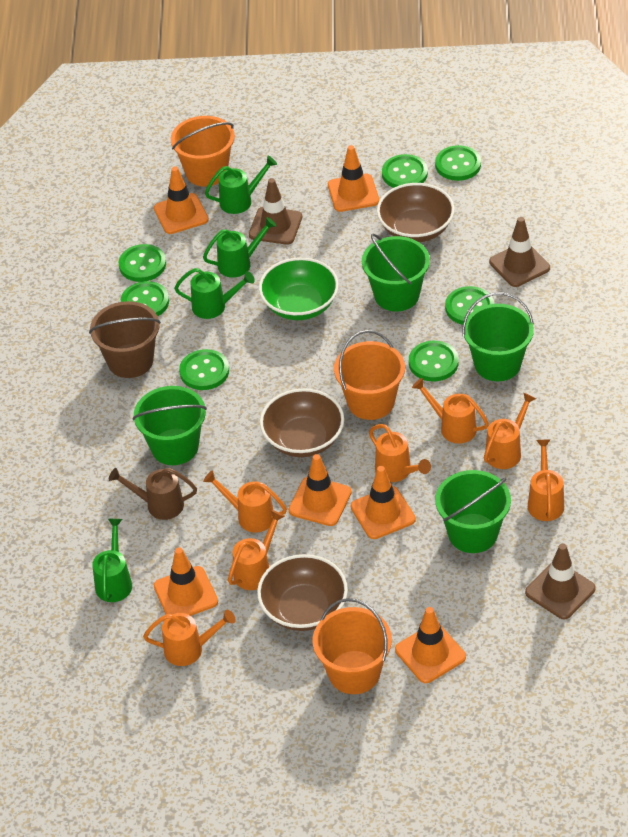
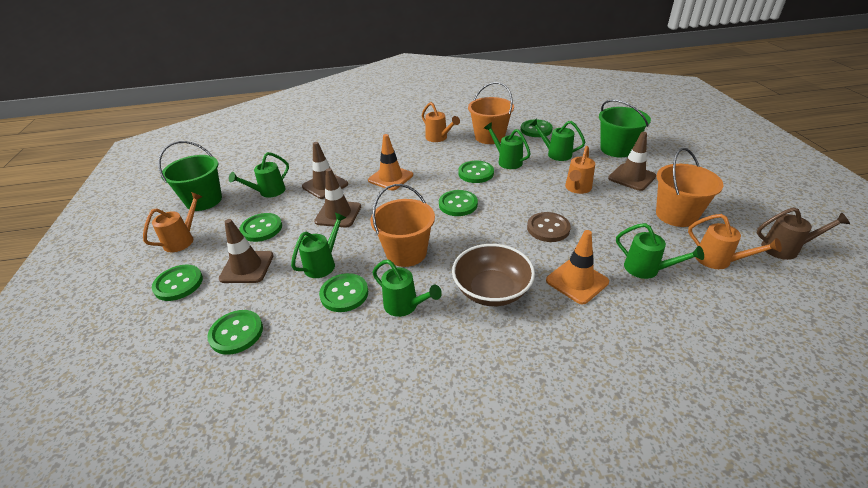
brown bowl: 3 -> 1
brown bucket: 1 -> 0
brown button: 0 -> 1
brown traffic cone: 3 -> 4
green bowl: 1 -> 0
green bucket: 4 -> 2
green watering can: 4 -> 6
orange traffic cone: 6 -> 2
orange watering can: 7 -> 4

